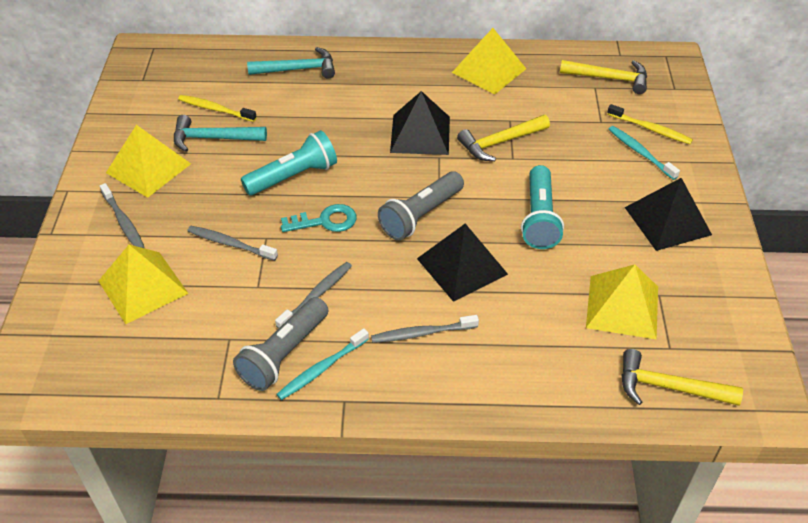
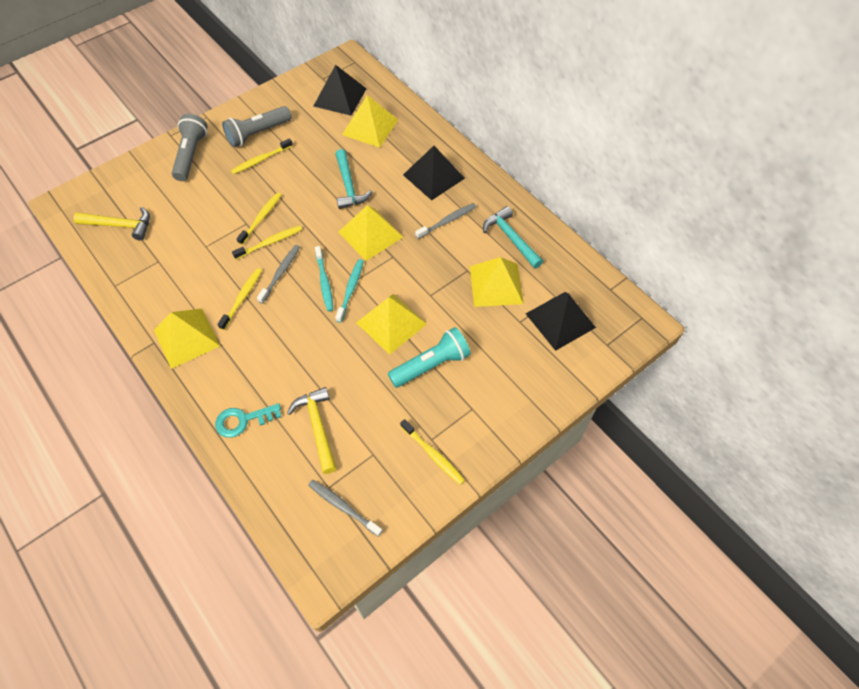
grey toothbrush: 4 -> 3
turquoise flashlight: 2 -> 1
yellow hammer: 3 -> 2
yellow pyramid: 4 -> 5
yellow toothbrush: 2 -> 5

